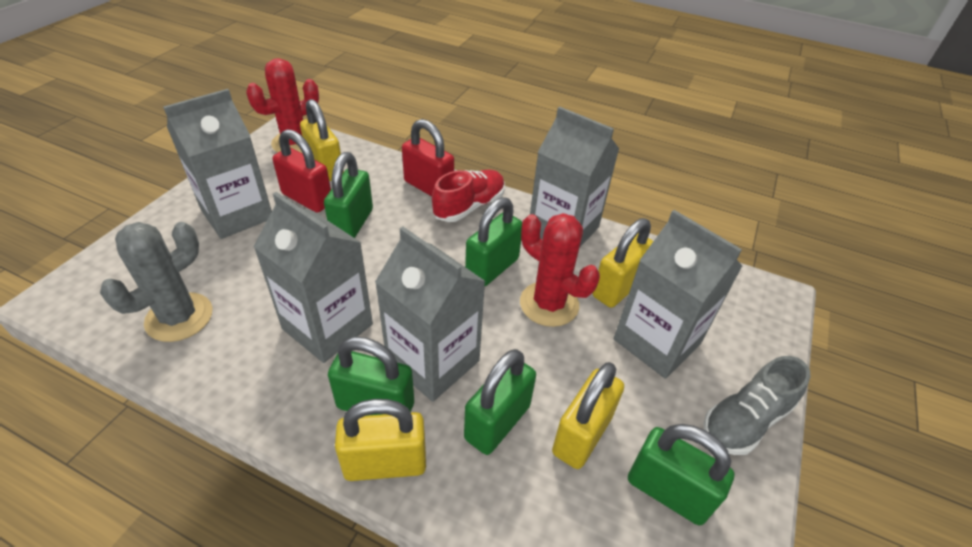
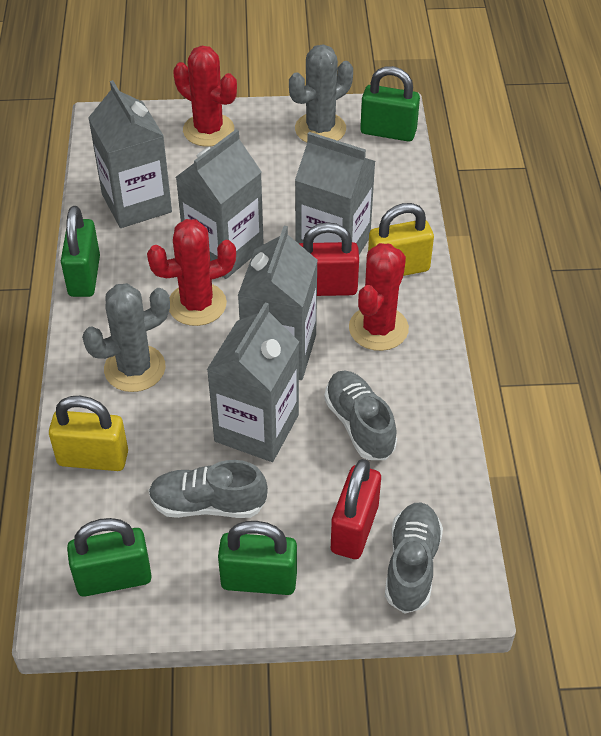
green padlock: 5 -> 4
grey cactus: 1 -> 2
grey shoe: 1 -> 3
red cactus: 2 -> 3
red shoe: 1 -> 0
yellow padlock: 4 -> 2

